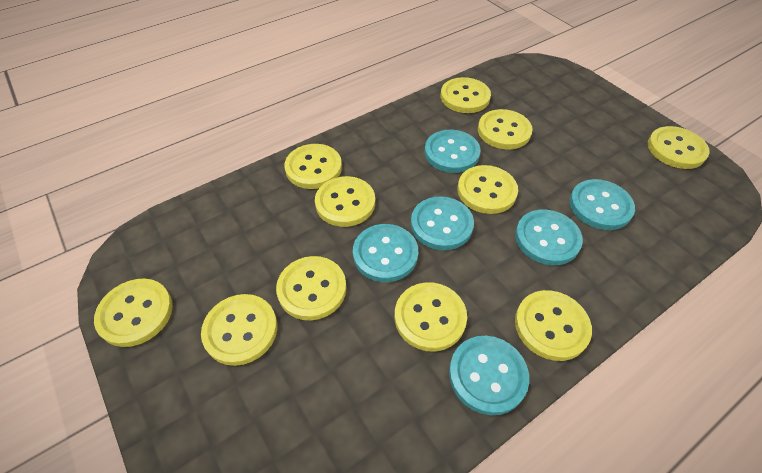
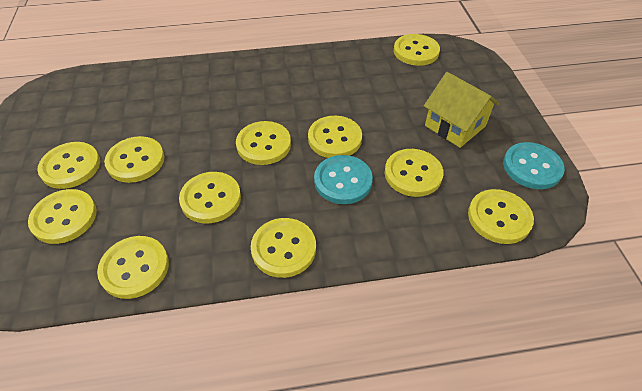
turquoise button: 6 -> 2
yellow house: 0 -> 1

